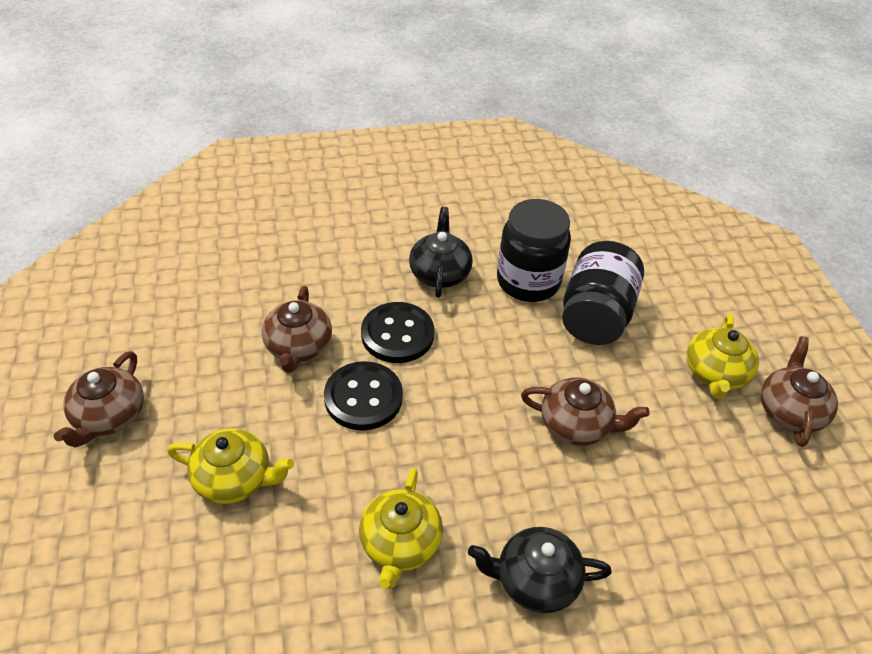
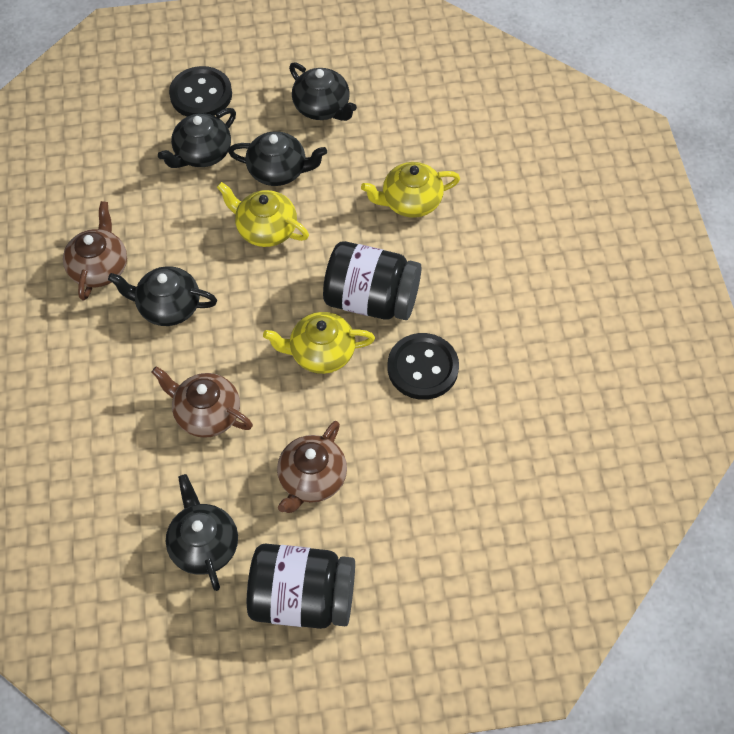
black teapot: 2 -> 5
brown teapot: 4 -> 3

